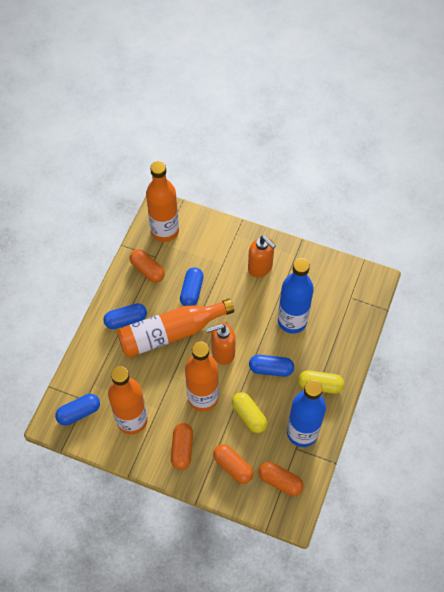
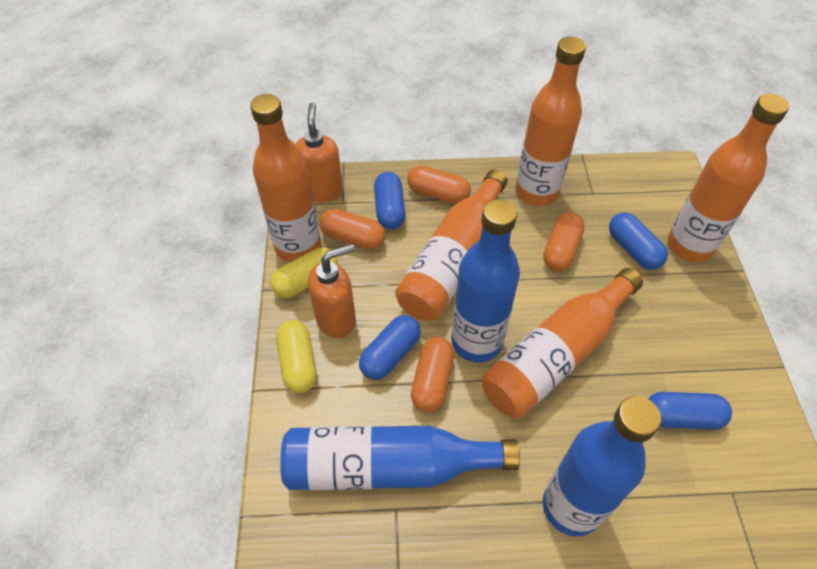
blue bottle: 2 -> 3
orange bottle: 4 -> 5

